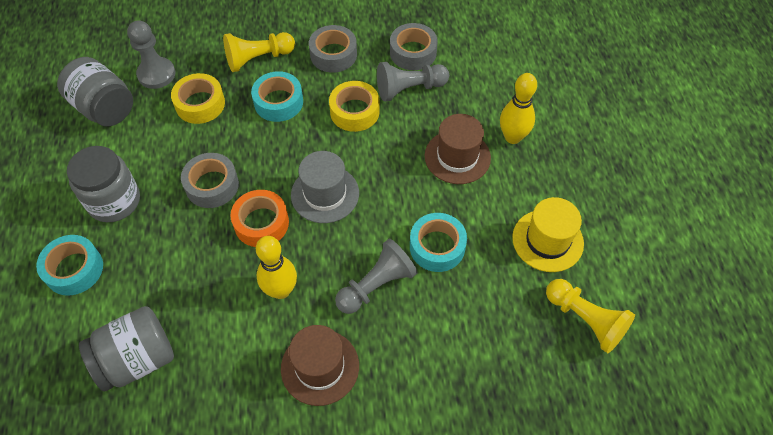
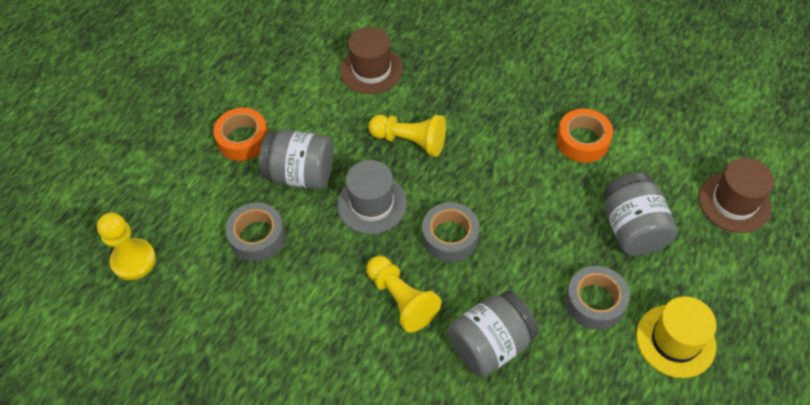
grey pawn: 3 -> 0
orange tape: 1 -> 2
turquoise tape: 3 -> 0
yellow bowling pin: 2 -> 0
yellow pawn: 2 -> 3
yellow tape: 2 -> 0

